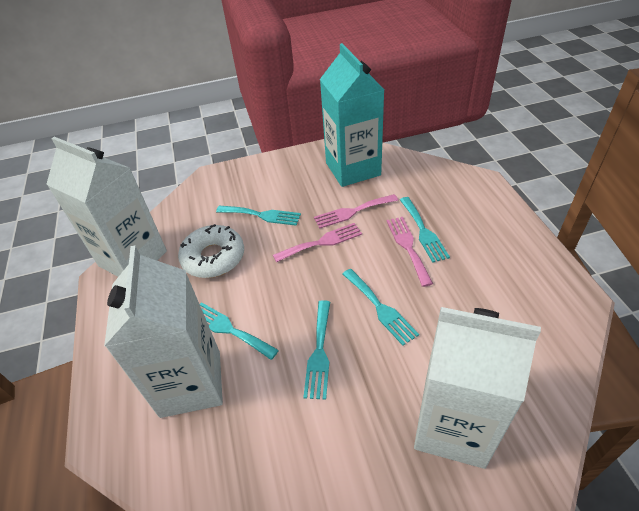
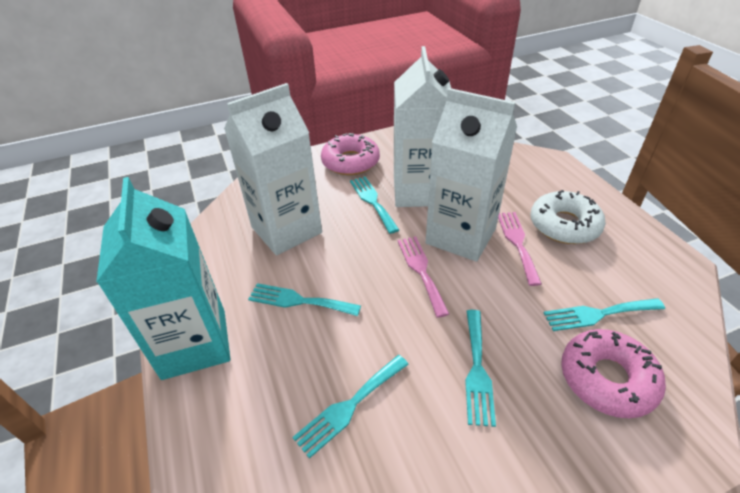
pink donut: 0 -> 2
pink fork: 3 -> 2

